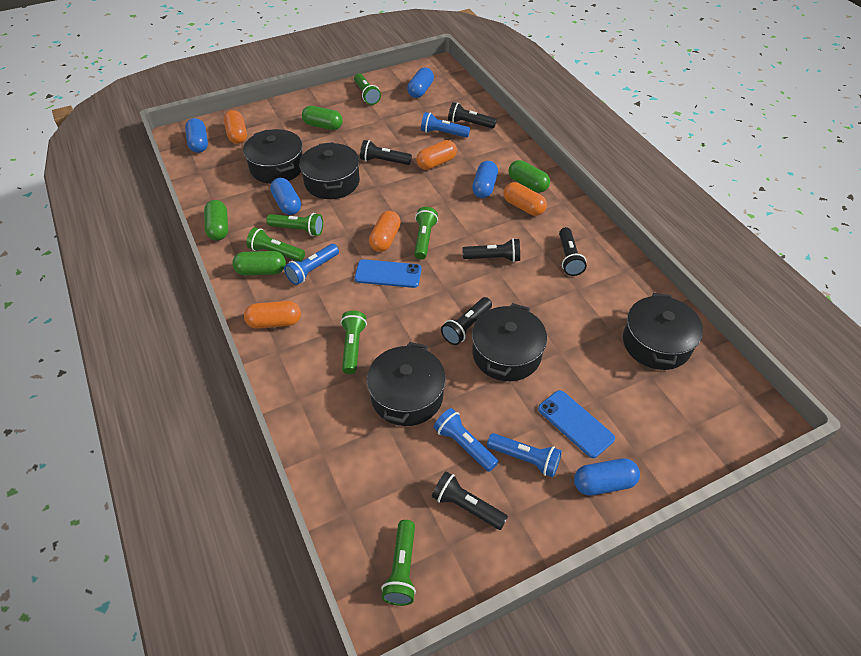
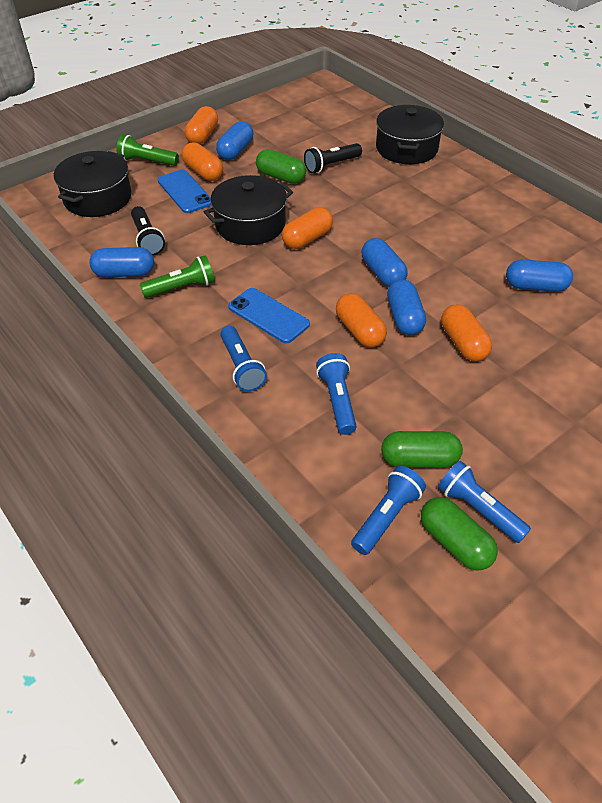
black flashlight: 6 -> 2
black pot: 5 -> 3
green capsule: 4 -> 3
green flashlight: 6 -> 2

